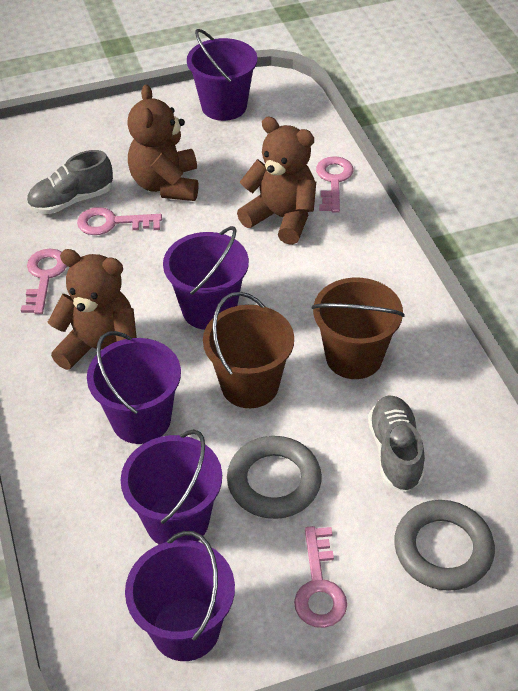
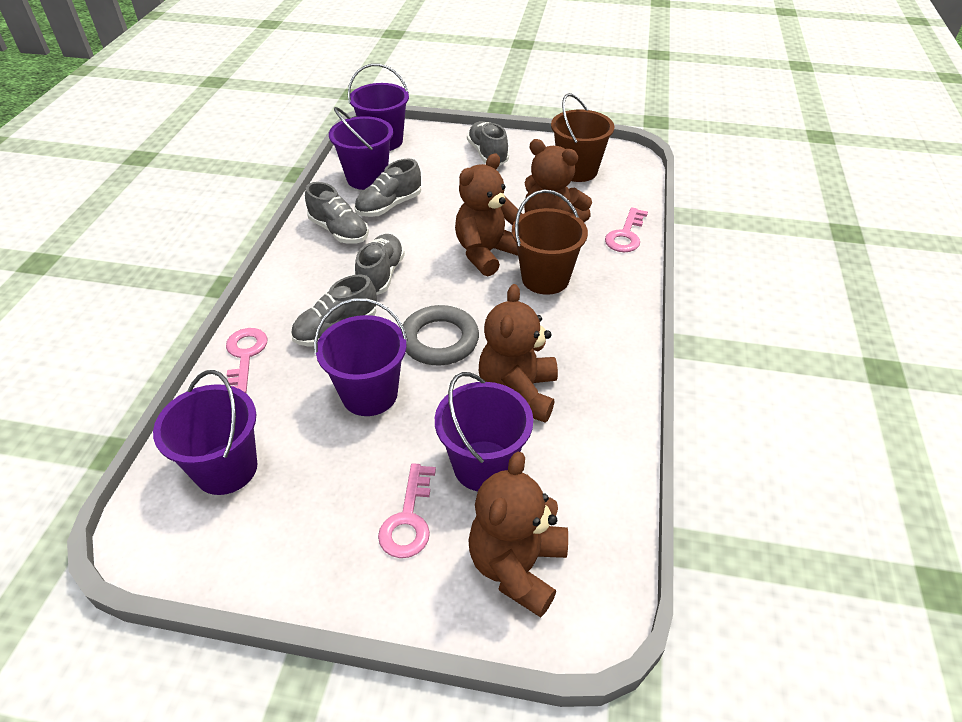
brown teddy bear: 3 -> 4
grey ring: 2 -> 1
grey shoe: 2 -> 5
pink key: 4 -> 3

